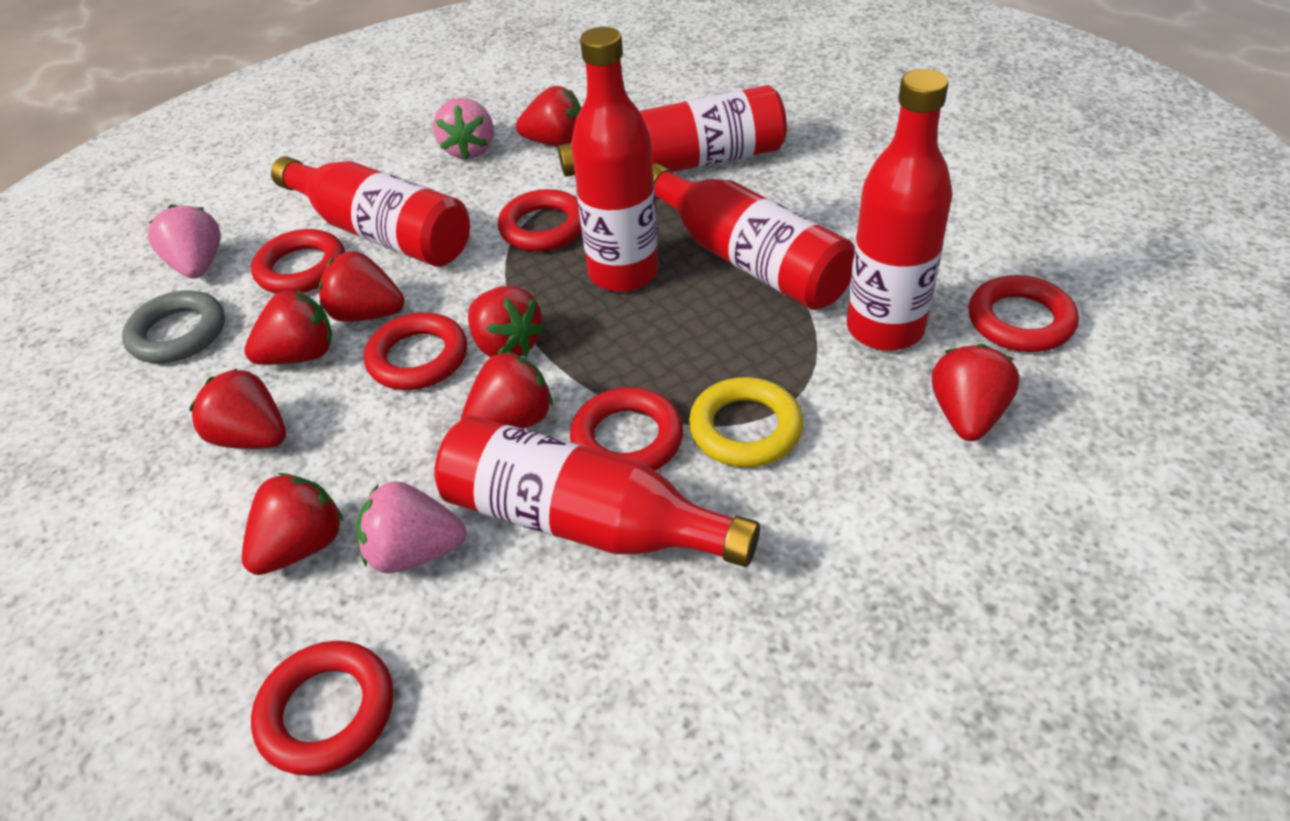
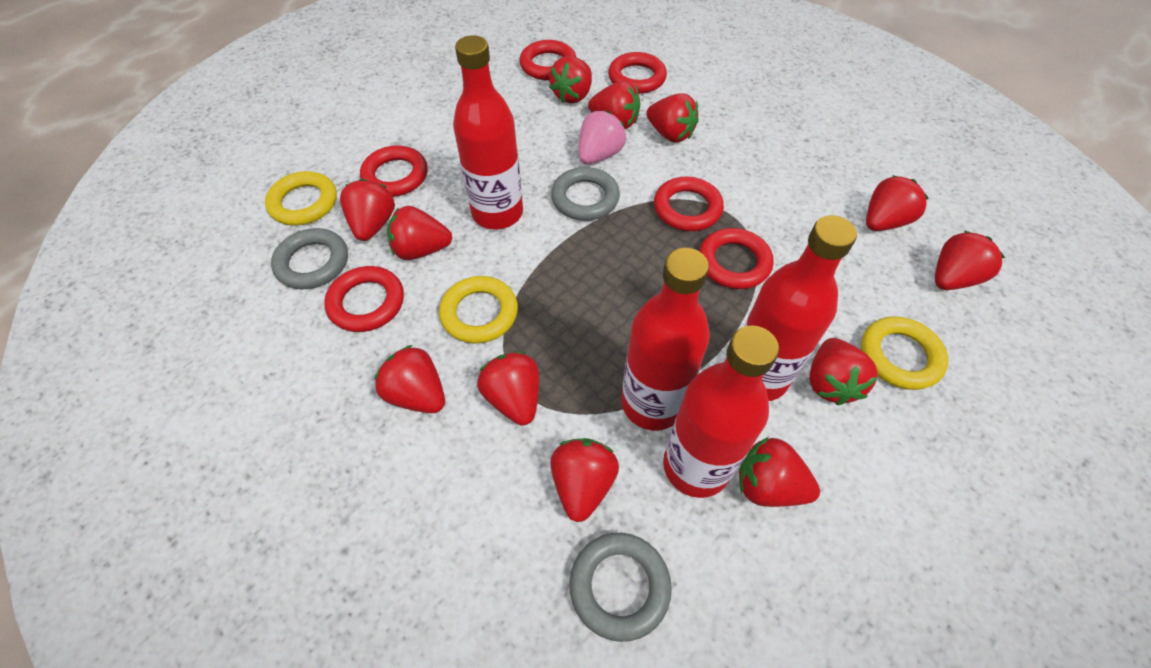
grey ring: 1 -> 3
pink strawberry: 3 -> 1
red bottle: 6 -> 4
red strawberry: 8 -> 12
yellow ring: 1 -> 3

